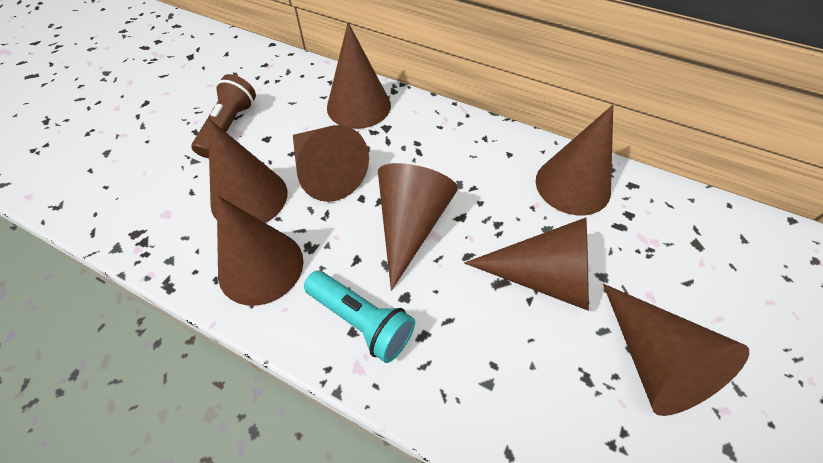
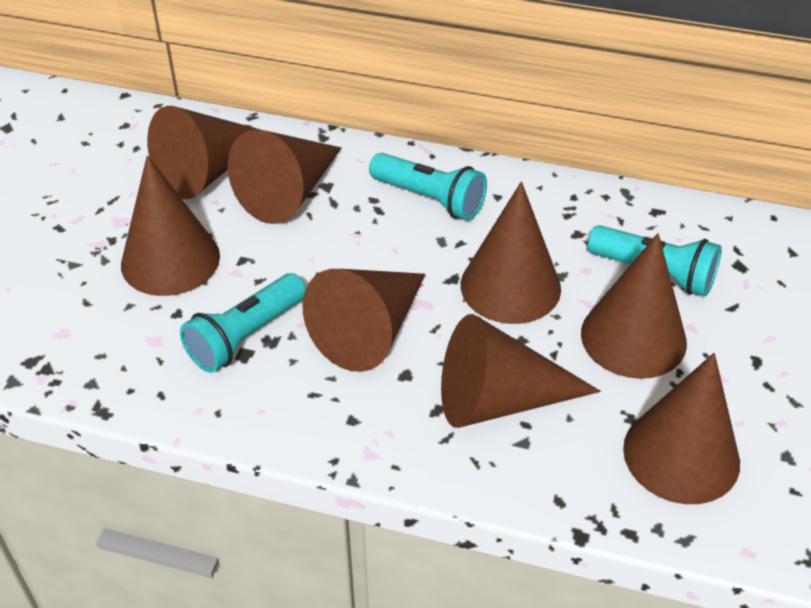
brown flashlight: 1 -> 0
turquoise flashlight: 1 -> 3

